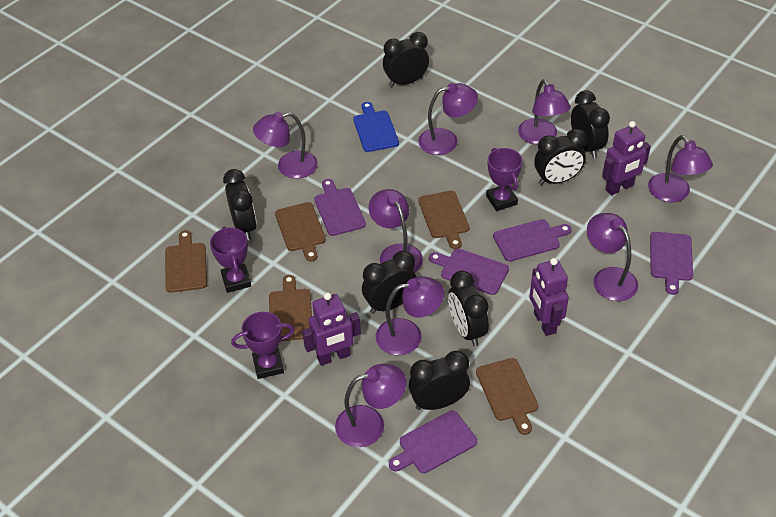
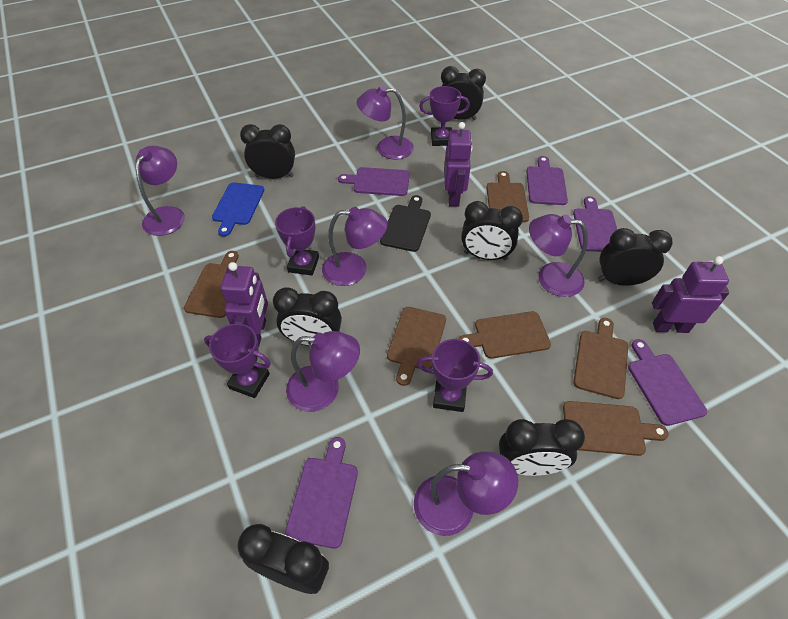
black cutting board: 0 -> 1
brown cutting board: 5 -> 6
purple lamp: 8 -> 6
purple trophy: 3 -> 4

